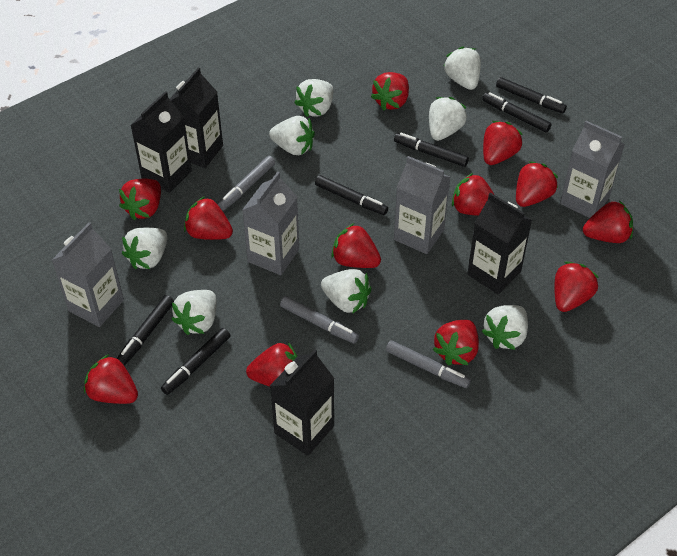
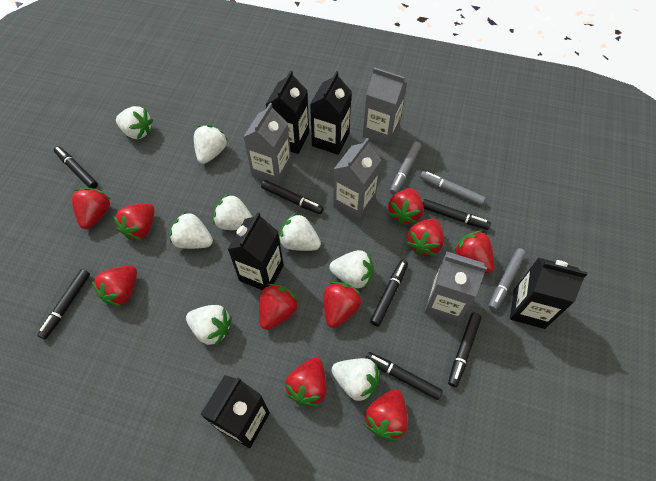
black carton: 4 -> 5
black marker: 6 -> 7
red strawberry: 12 -> 10

